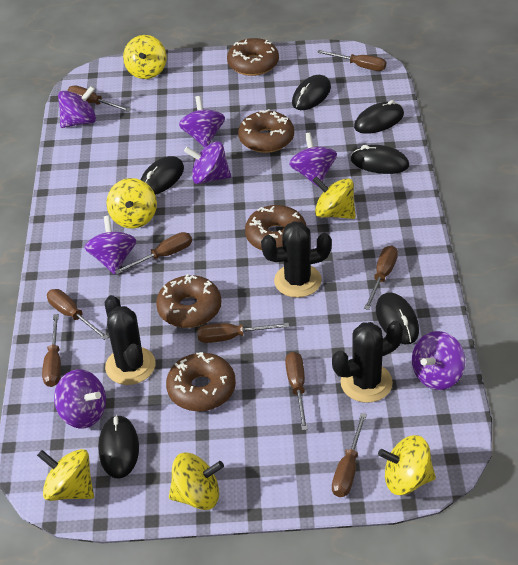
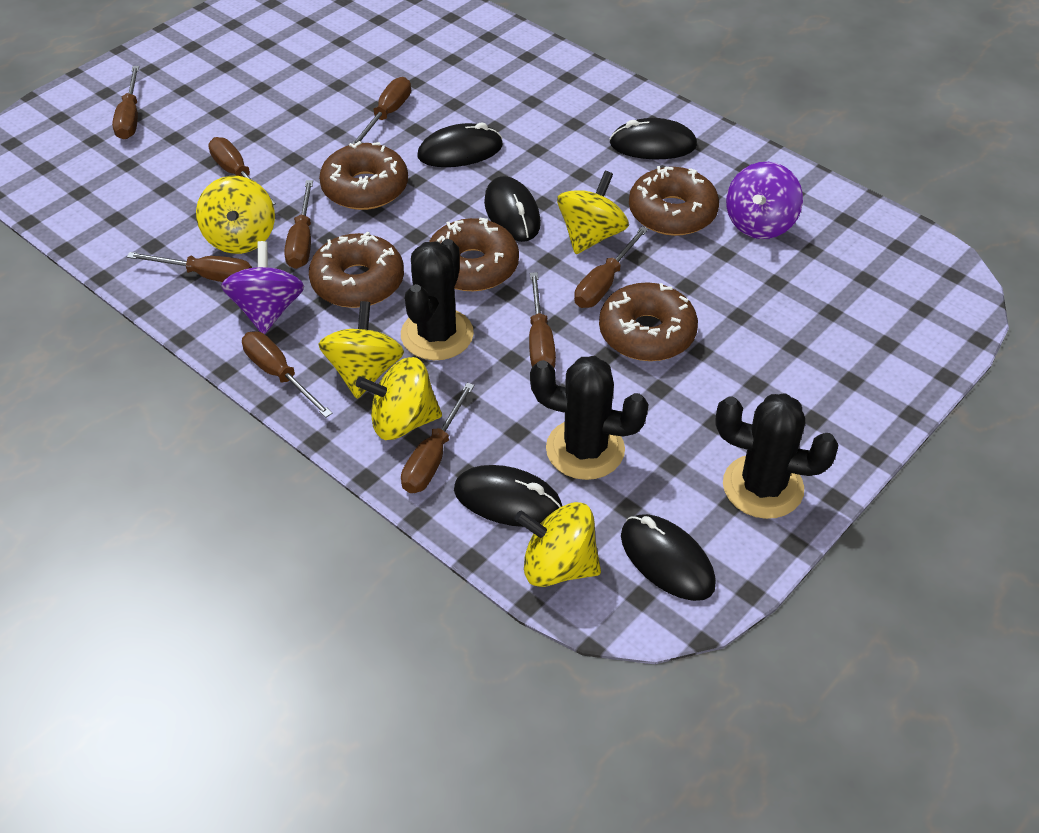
black mouse: 6 -> 5
purple spinning top: 7 -> 2
yellow spinning top: 6 -> 5

